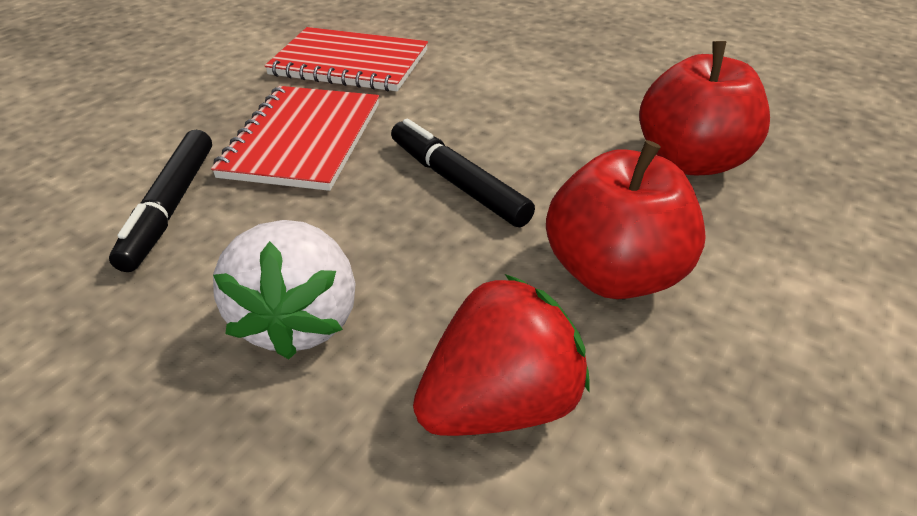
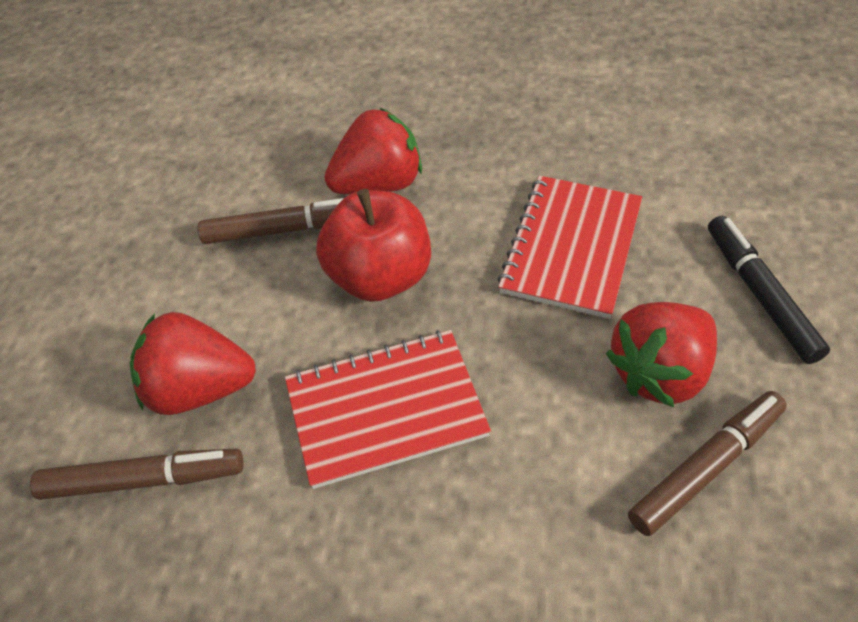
black marker: 2 -> 1
brown marker: 0 -> 3
red apple: 2 -> 1
red strawberry: 1 -> 3
white strawberry: 1 -> 0

